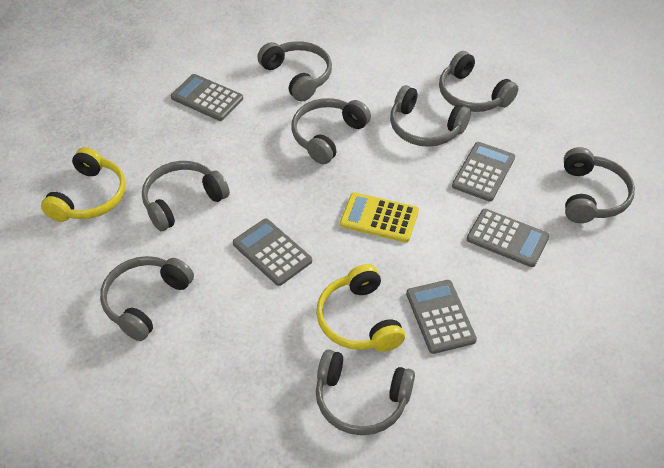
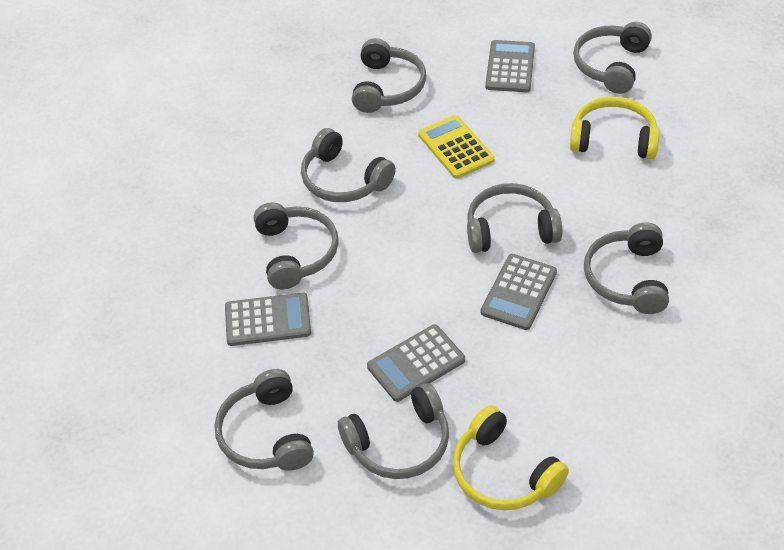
grey calculator: 5 -> 4

